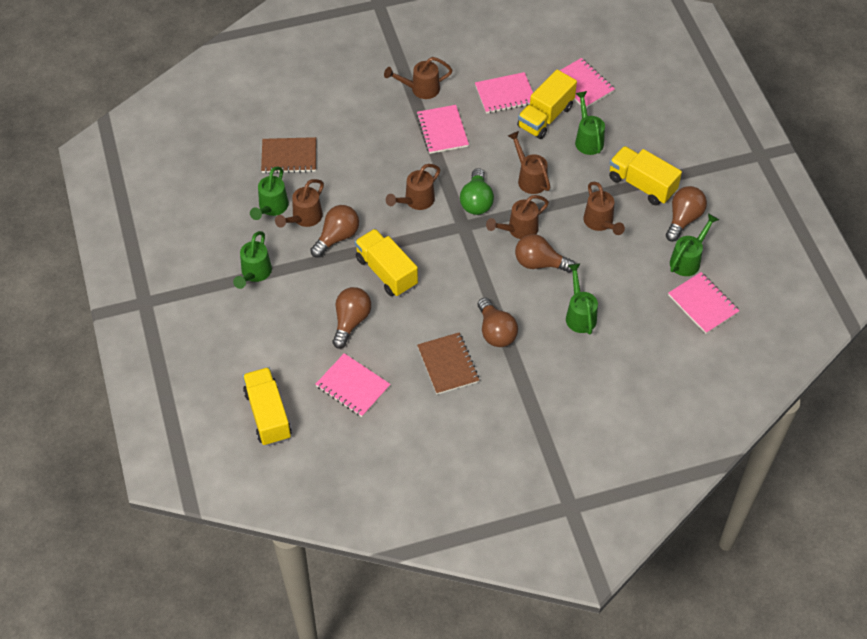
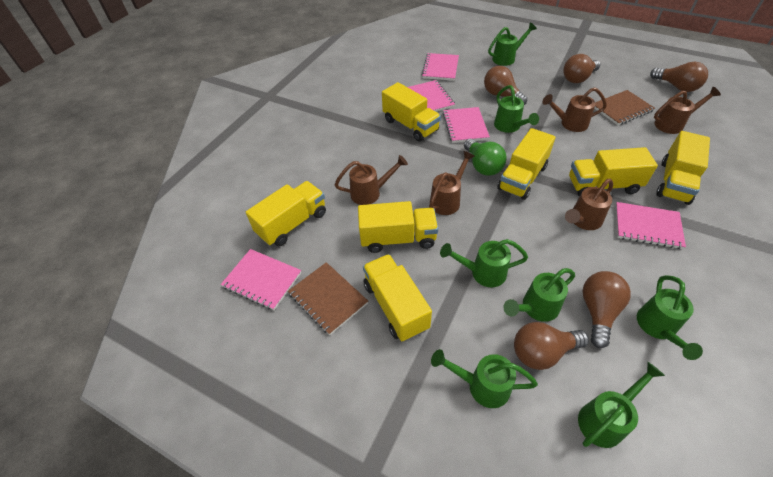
brown watering can: 6 -> 5
green watering can: 5 -> 7
yellow truck: 4 -> 7

